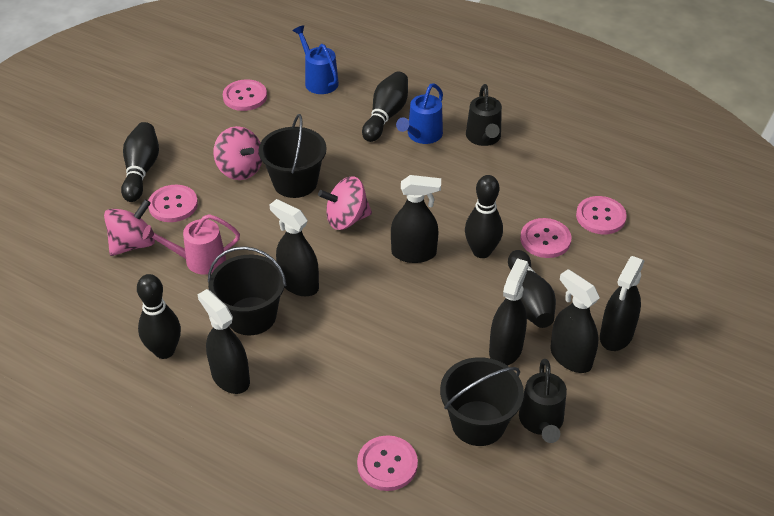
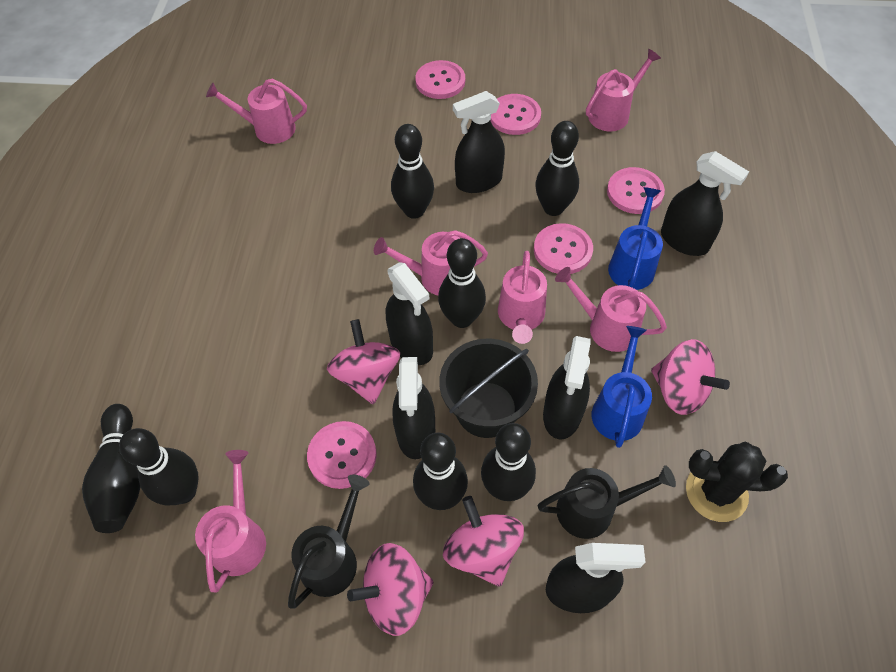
black bowling pin: 5 -> 7
black bucket: 3 -> 1
black cactus: 0 -> 1
pink spinning top: 3 -> 4
pink watering can: 1 -> 6

